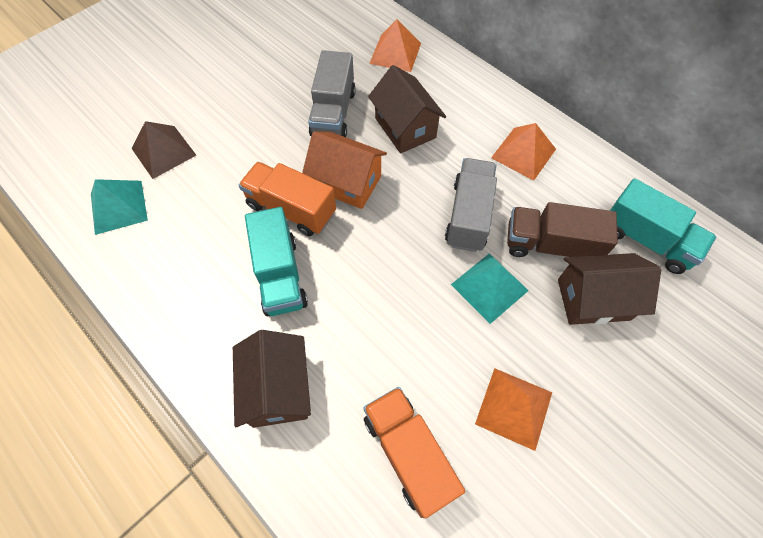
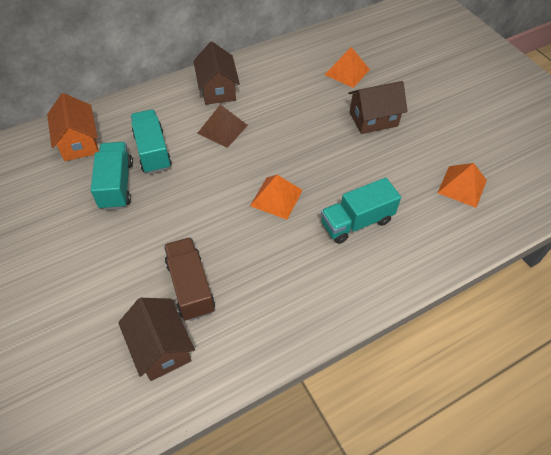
grey truck: 2 -> 0
orange truck: 2 -> 0
turquoise pyramid: 2 -> 0
turquoise truck: 2 -> 3

